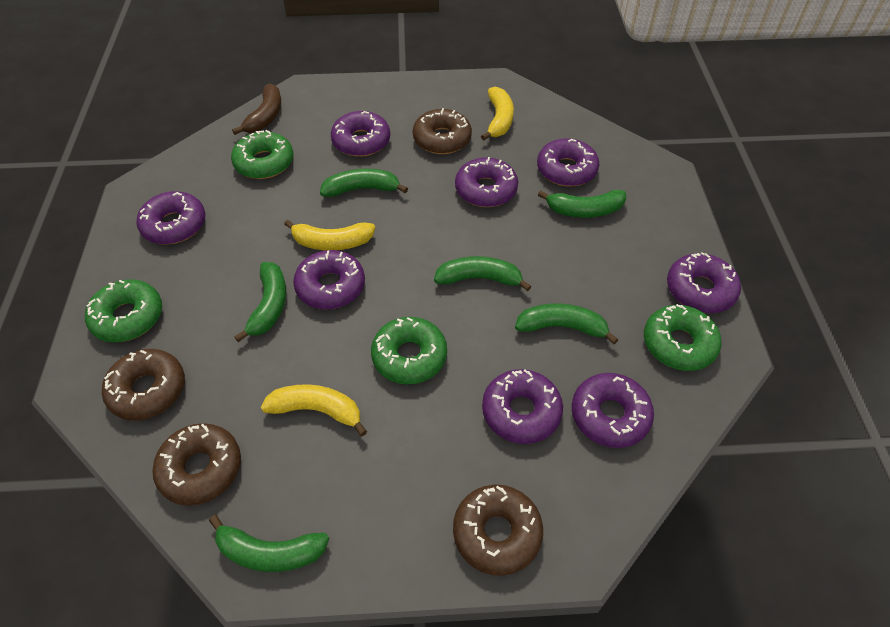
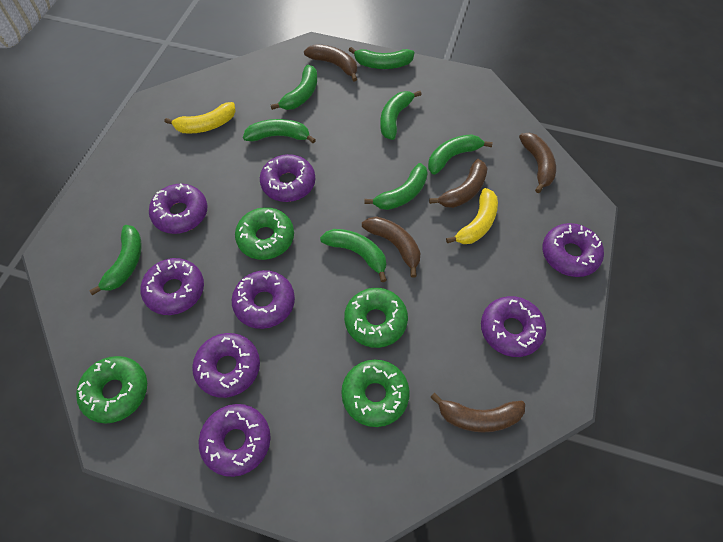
brown banana: 1 -> 5
brown donut: 4 -> 0
green banana: 6 -> 8
yellow banana: 3 -> 2

